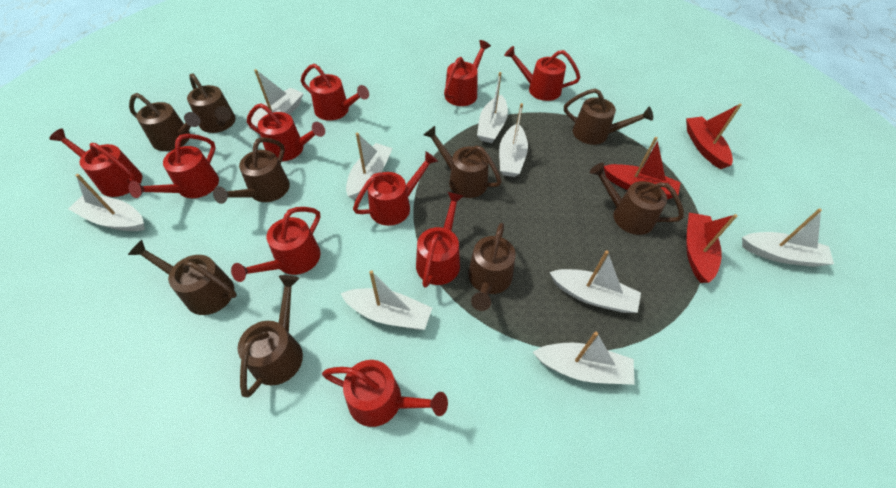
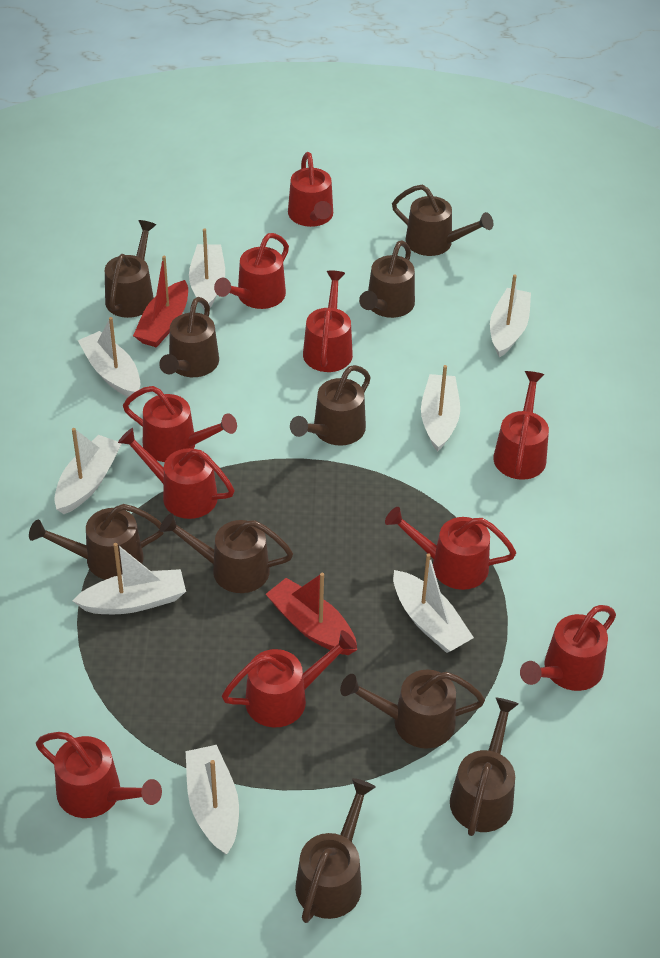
brown watering can: 9 -> 10
red boat: 3 -> 2
white boat: 9 -> 8

